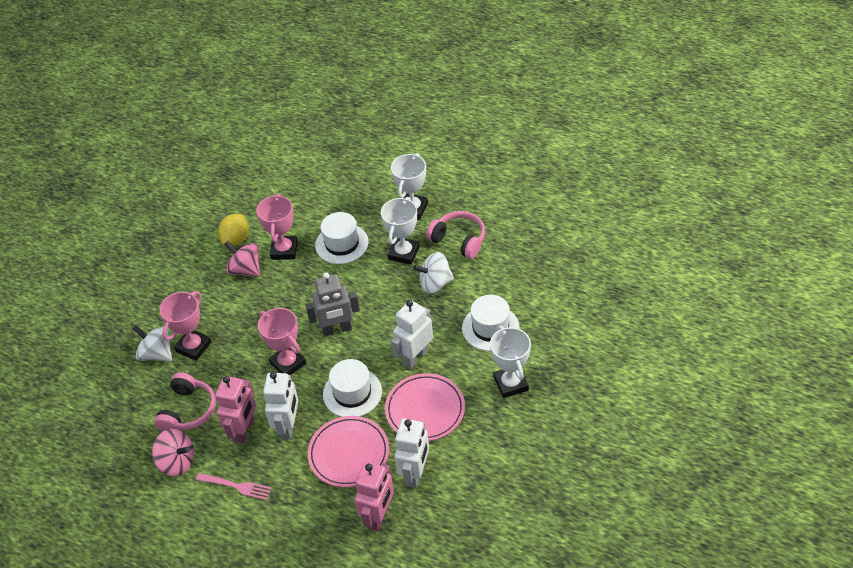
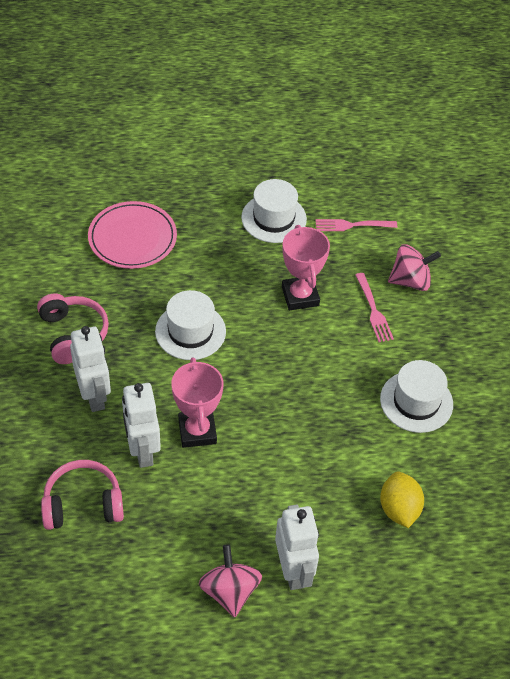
grey robot: 1 -> 0
pink fork: 1 -> 2
pink plate: 2 -> 1
pink robot: 2 -> 0
pink trophy: 3 -> 2
white spinning top: 2 -> 0
white trophy: 3 -> 0

